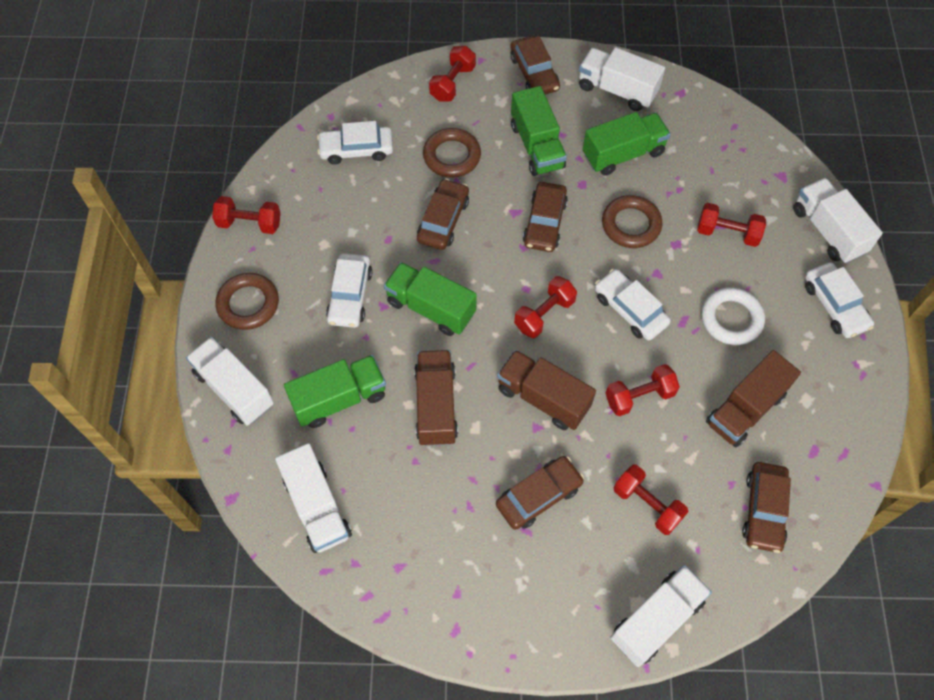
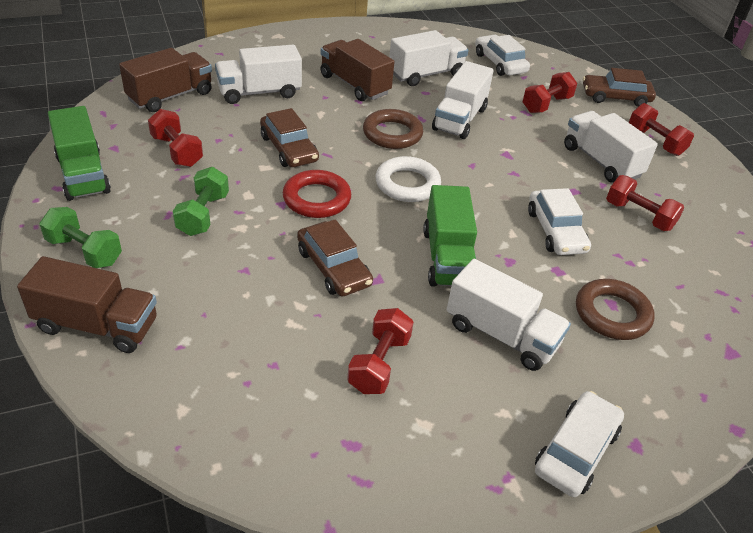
brown car: 5 -> 3
brown ring: 3 -> 2
green dumbbell: 0 -> 2
green truck: 4 -> 2
red dumbbell: 6 -> 5
red ring: 0 -> 1
white car: 4 -> 3

